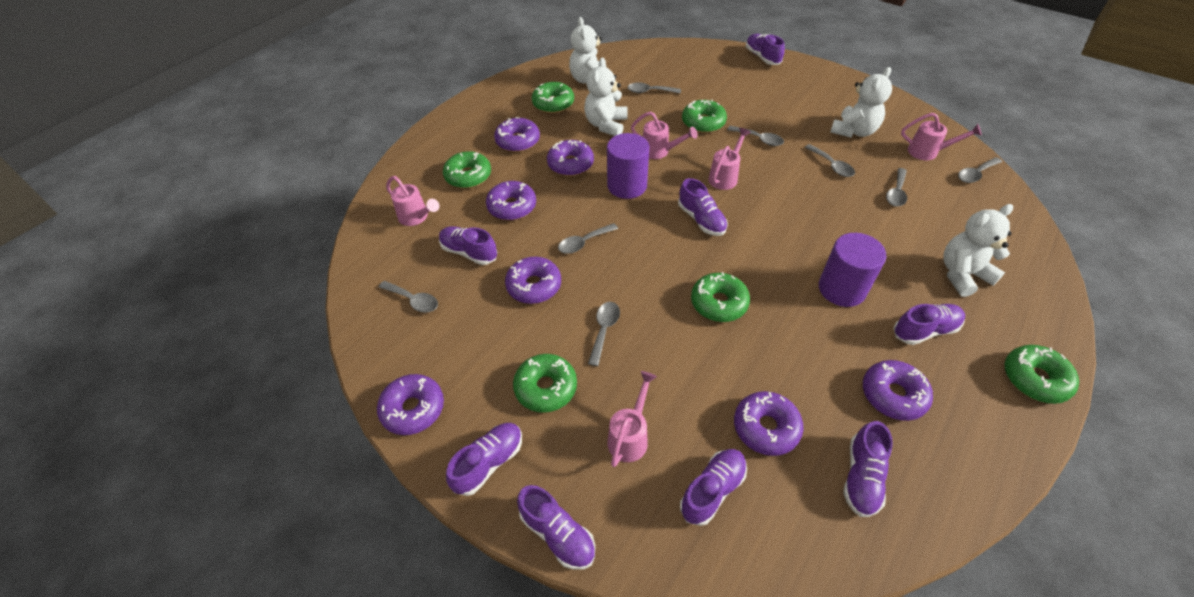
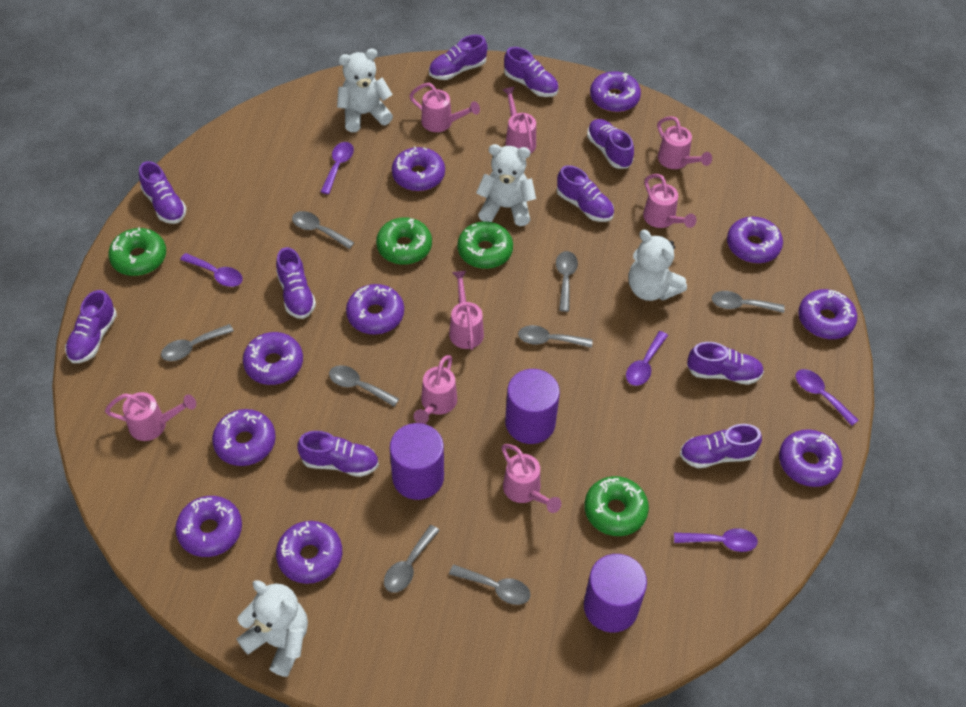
green donut: 6 -> 4
pink watering can: 5 -> 8
purple cylinder: 2 -> 3
purple donut: 7 -> 10
purple shoe: 8 -> 10
purple spoon: 0 -> 5

